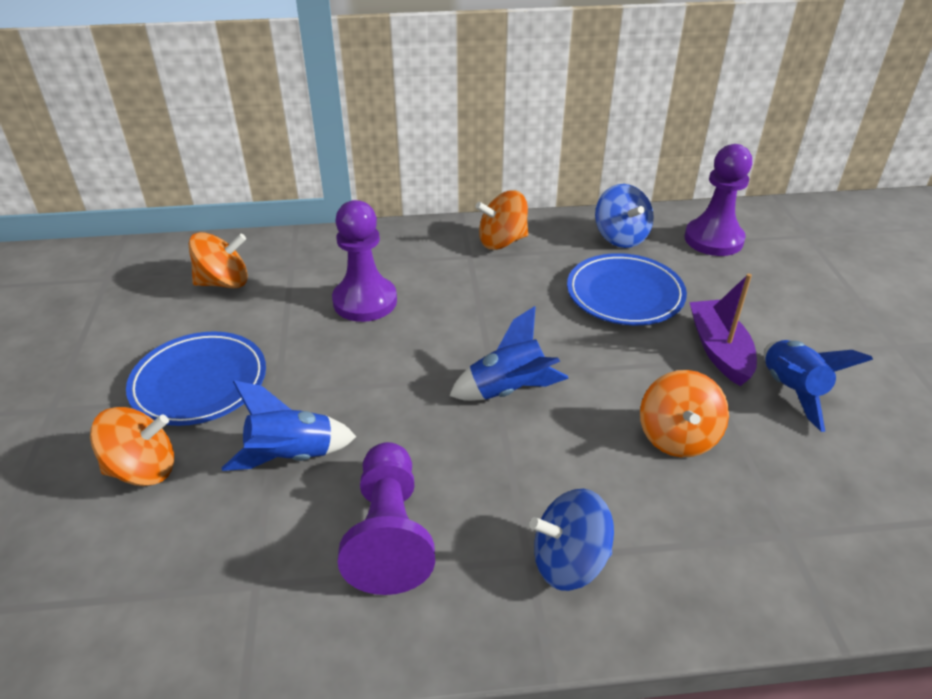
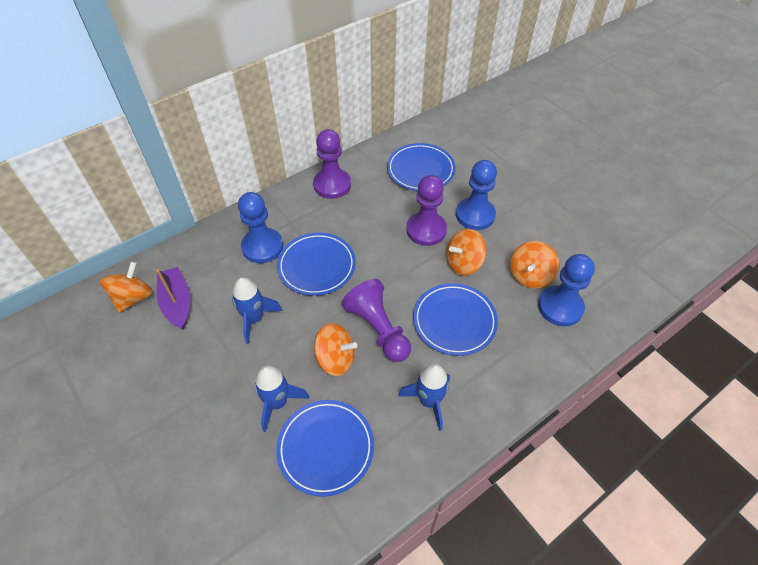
blue pawn: 0 -> 3
blue plate: 2 -> 4
blue spinning top: 2 -> 0

